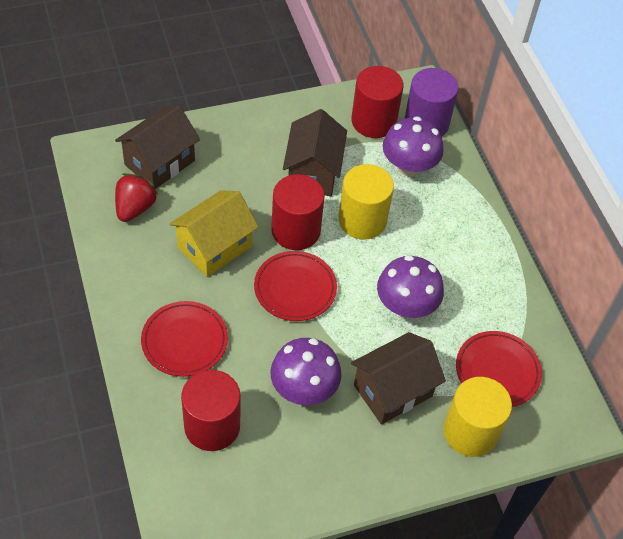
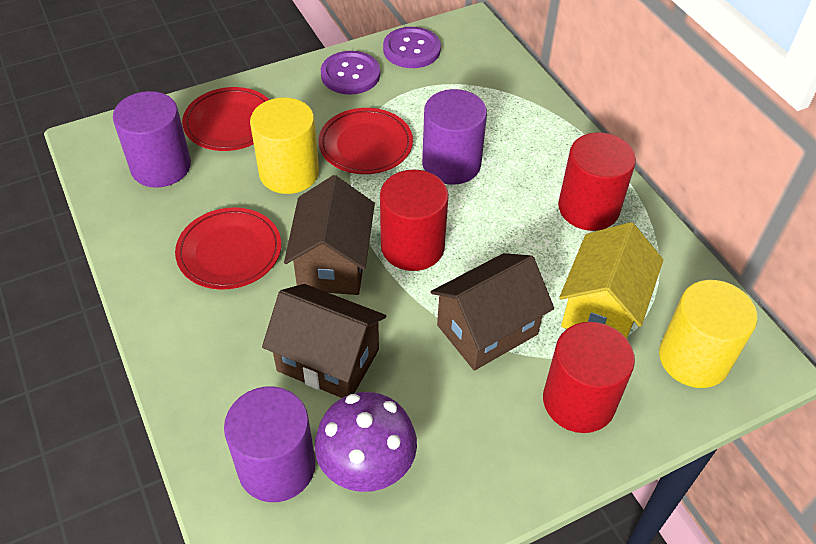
purple button: 0 -> 2
purple cylinder: 1 -> 3
purple mushroom: 3 -> 1
red strawberry: 1 -> 0

